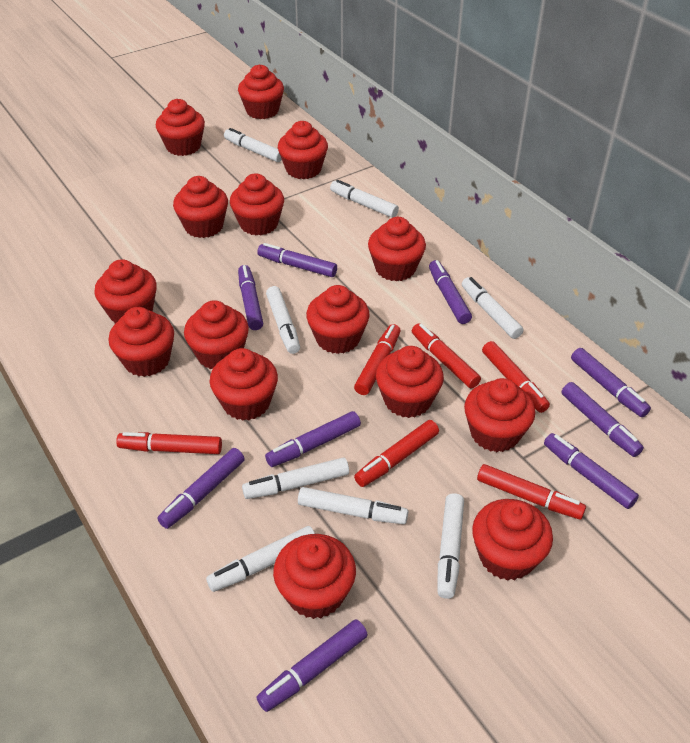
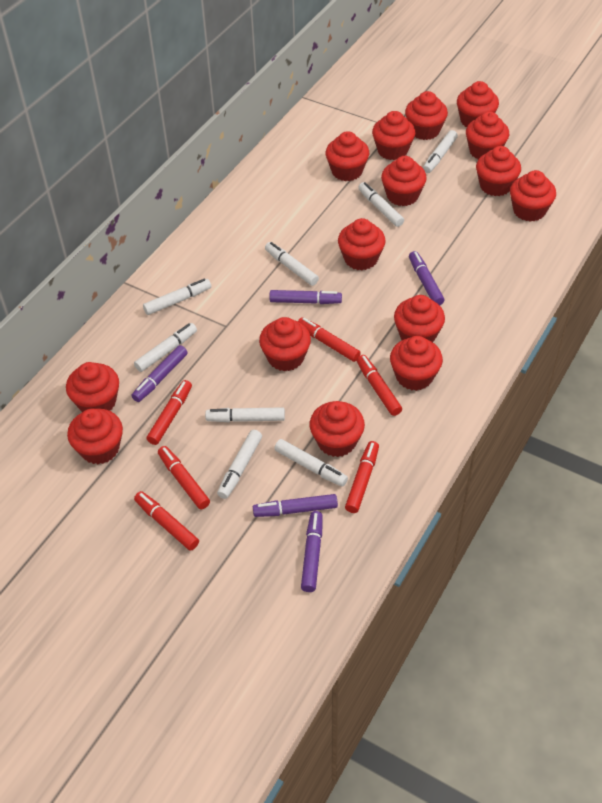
purple marker: 9 -> 5

